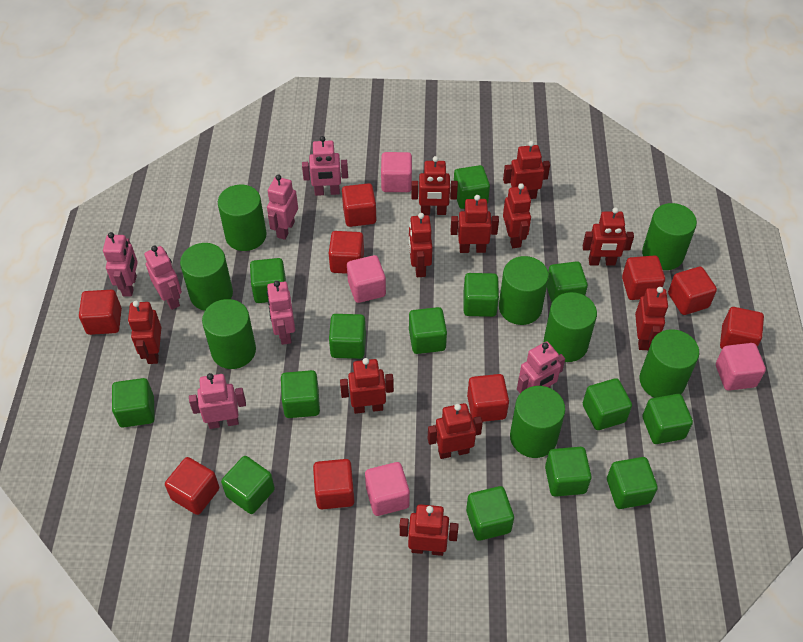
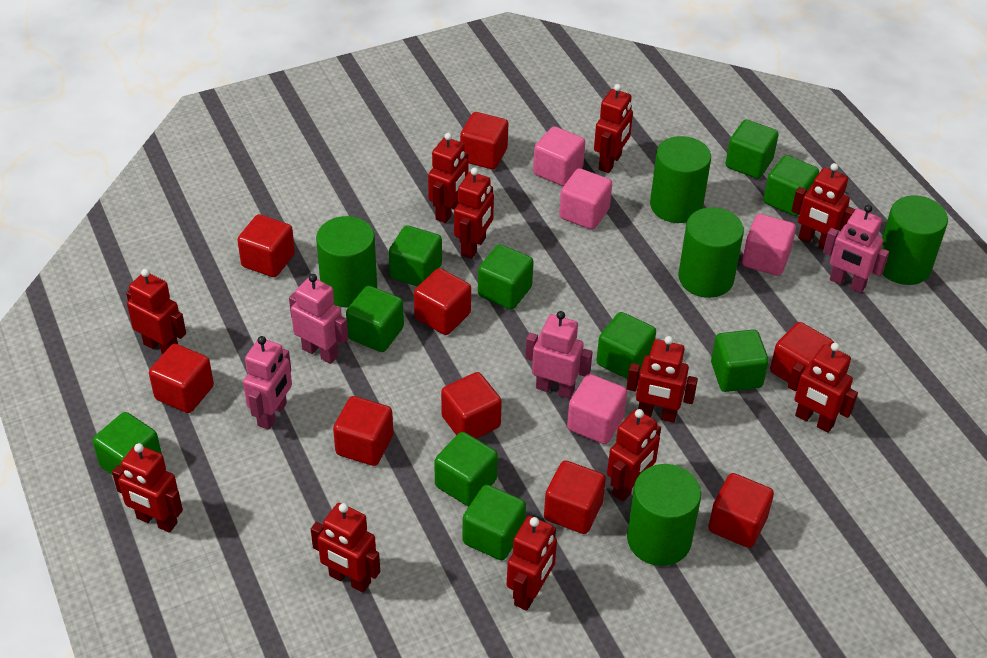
green cube: 14 -> 10
green cylinder: 8 -> 5
pink robot: 7 -> 4

